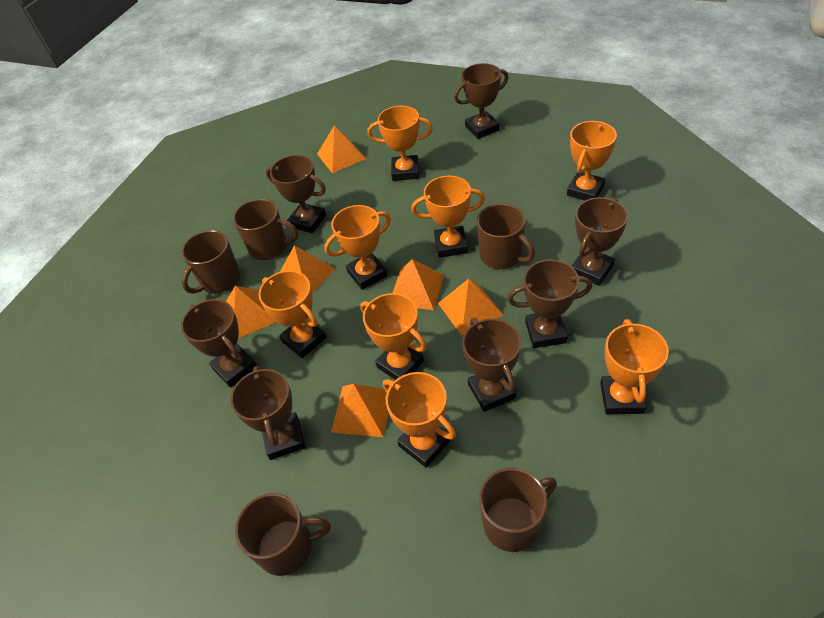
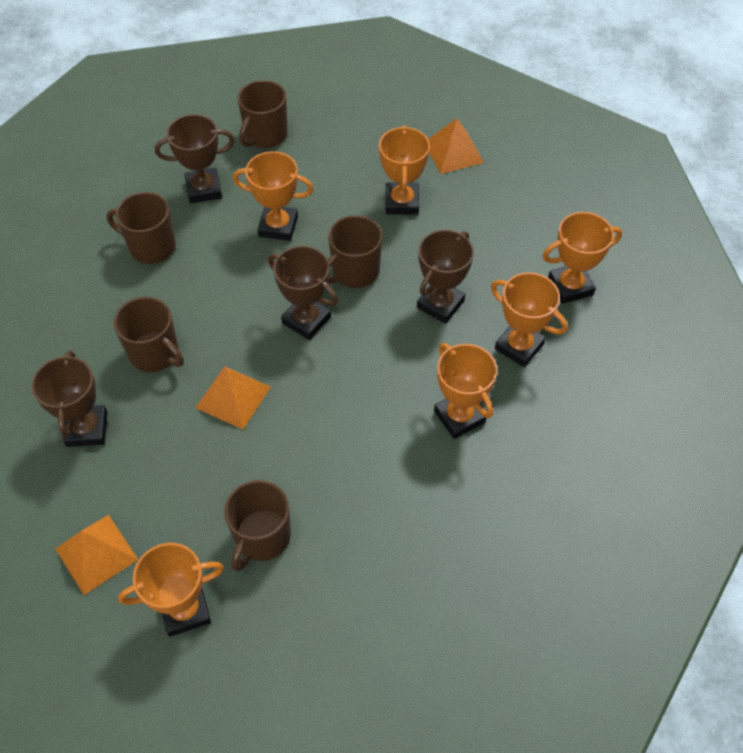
brown trophy: 7 -> 4
orange pyramid: 6 -> 3
orange trophy: 8 -> 6

